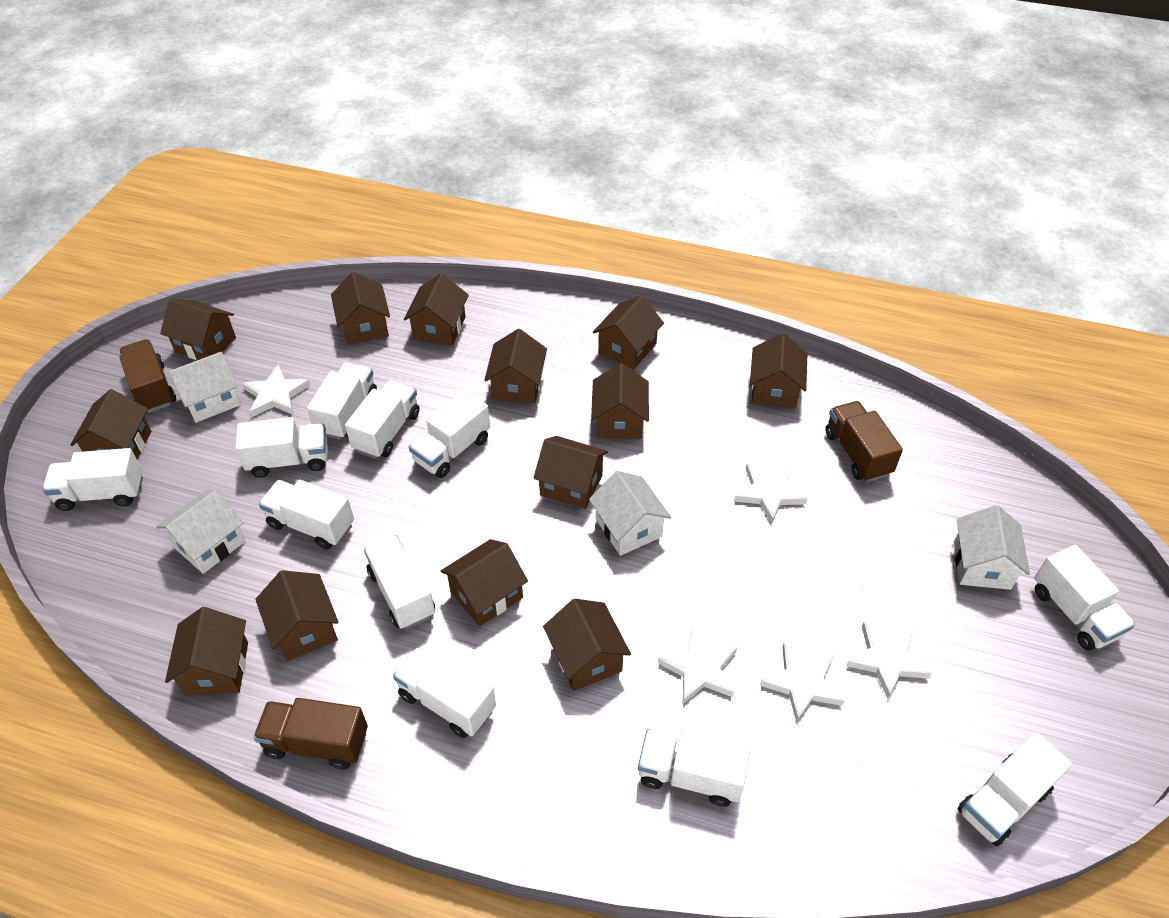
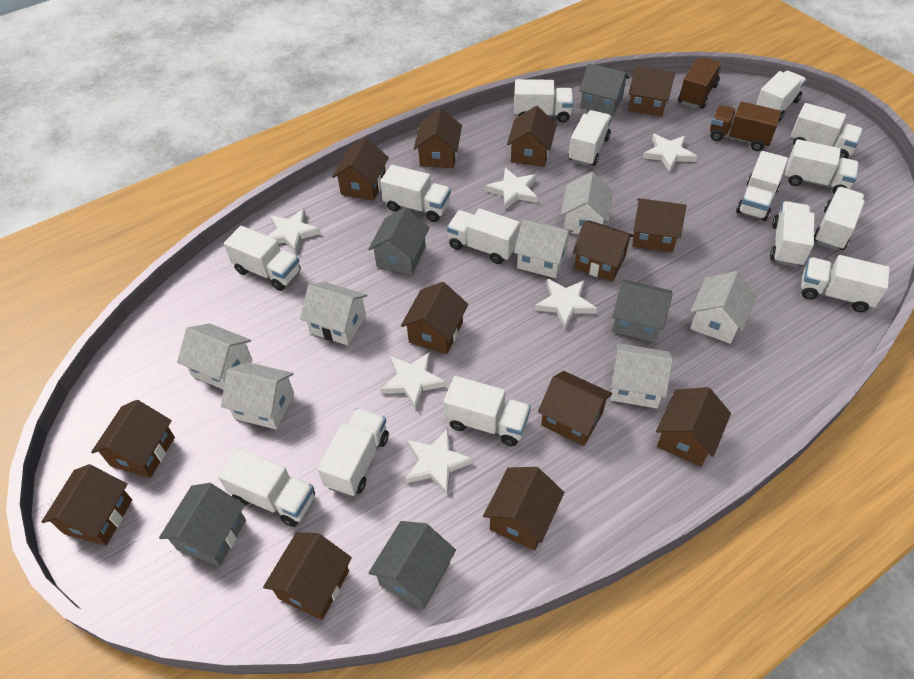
brown truck: 3 -> 2
grey house: 0 -> 5
white house: 4 -> 7
white star: 5 -> 6
white truck: 11 -> 15

